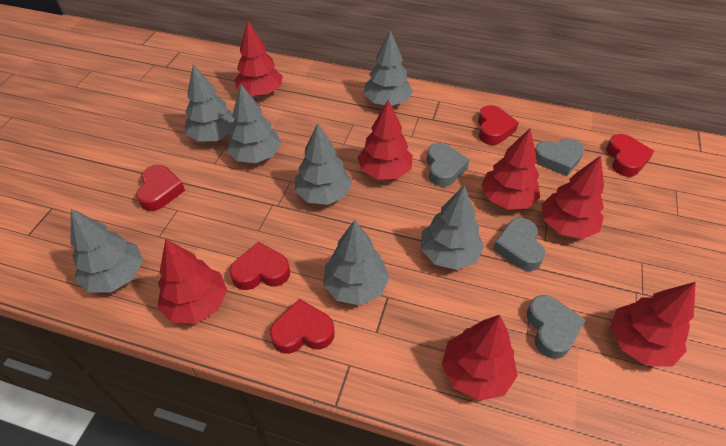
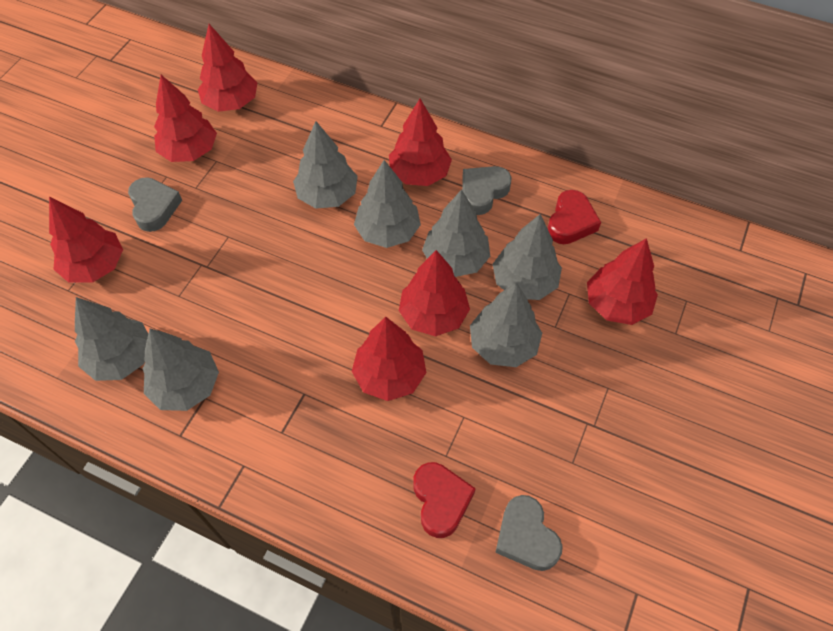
grey heart: 4 -> 3
red heart: 5 -> 2

